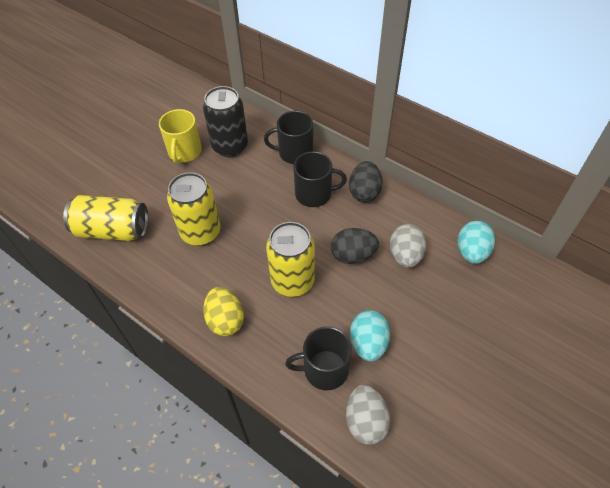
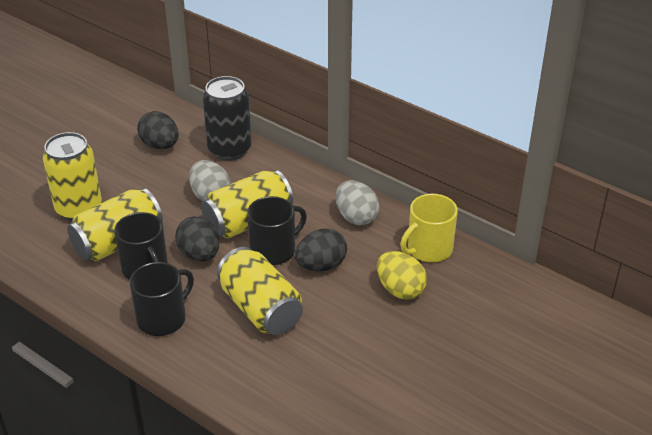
black egg: 2 -> 3
turquoise egg: 2 -> 0
yellow can: 3 -> 4

